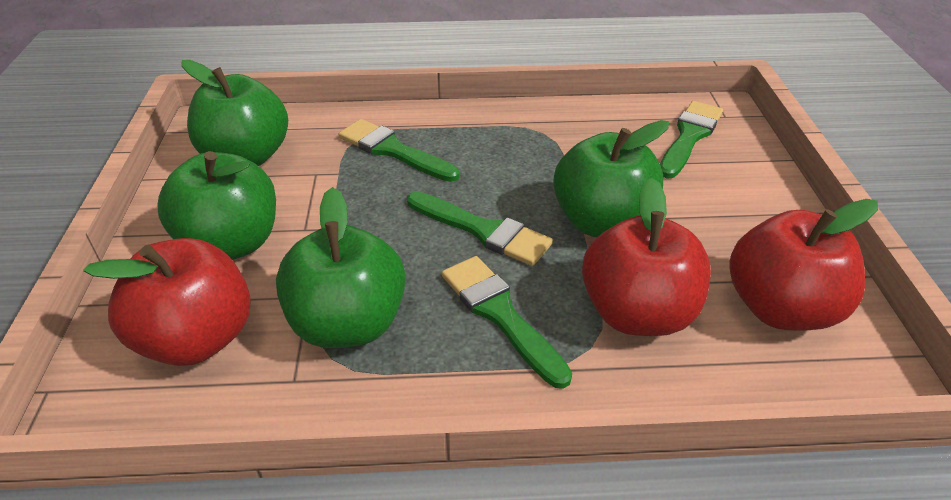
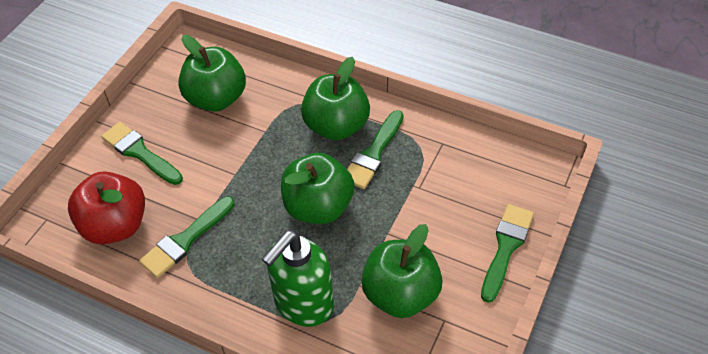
green soap dispenser: 0 -> 1
red apple: 3 -> 1

